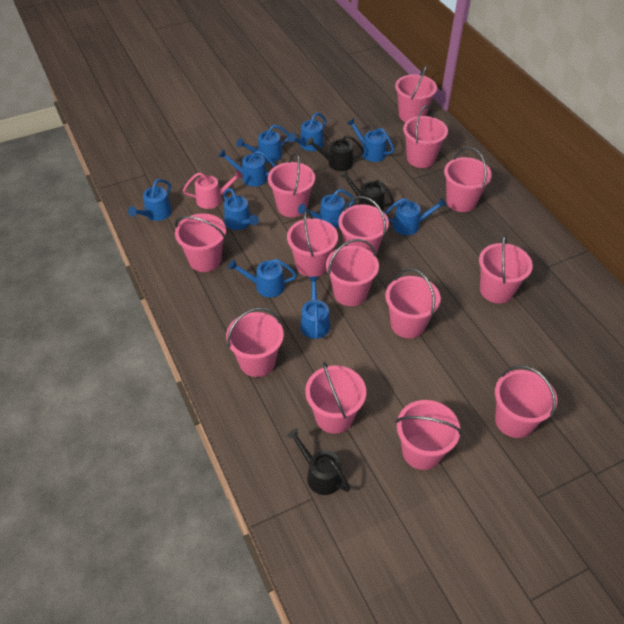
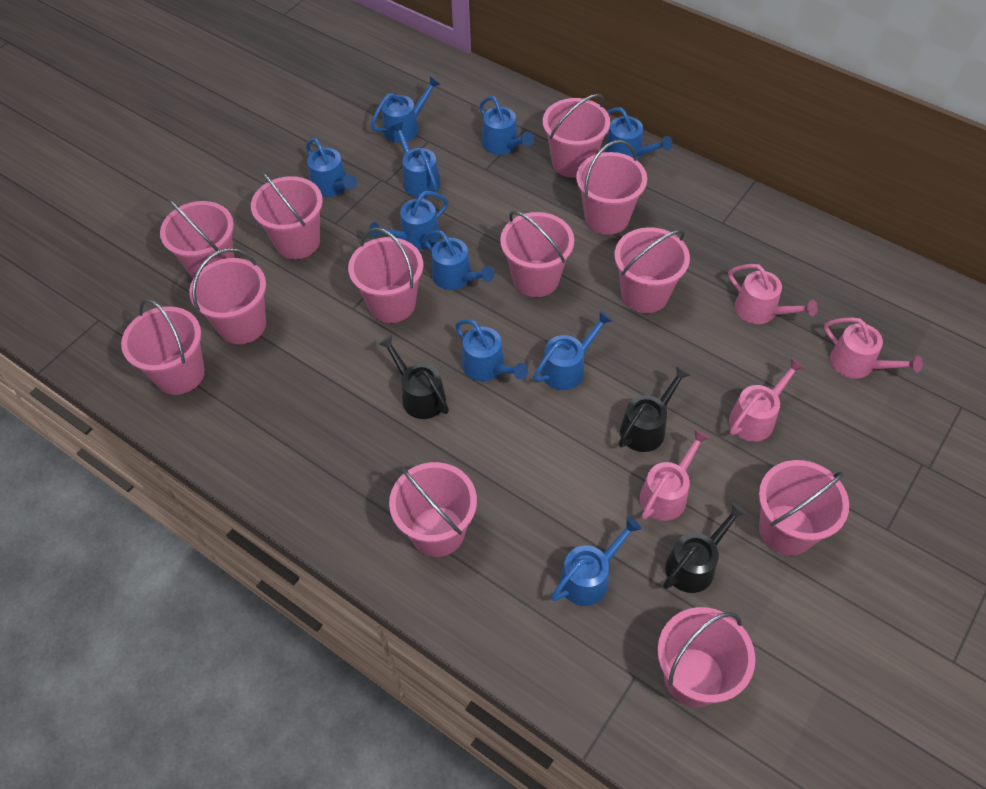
pink bucket: 14 -> 12
pink watering can: 1 -> 4

